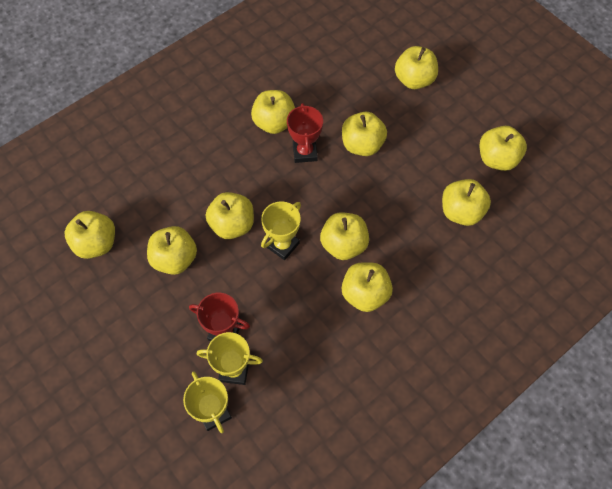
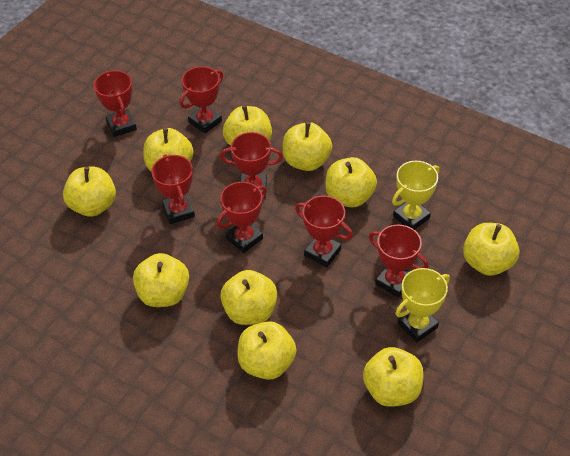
red trophy: 2 -> 7
yellow trophy: 3 -> 2

